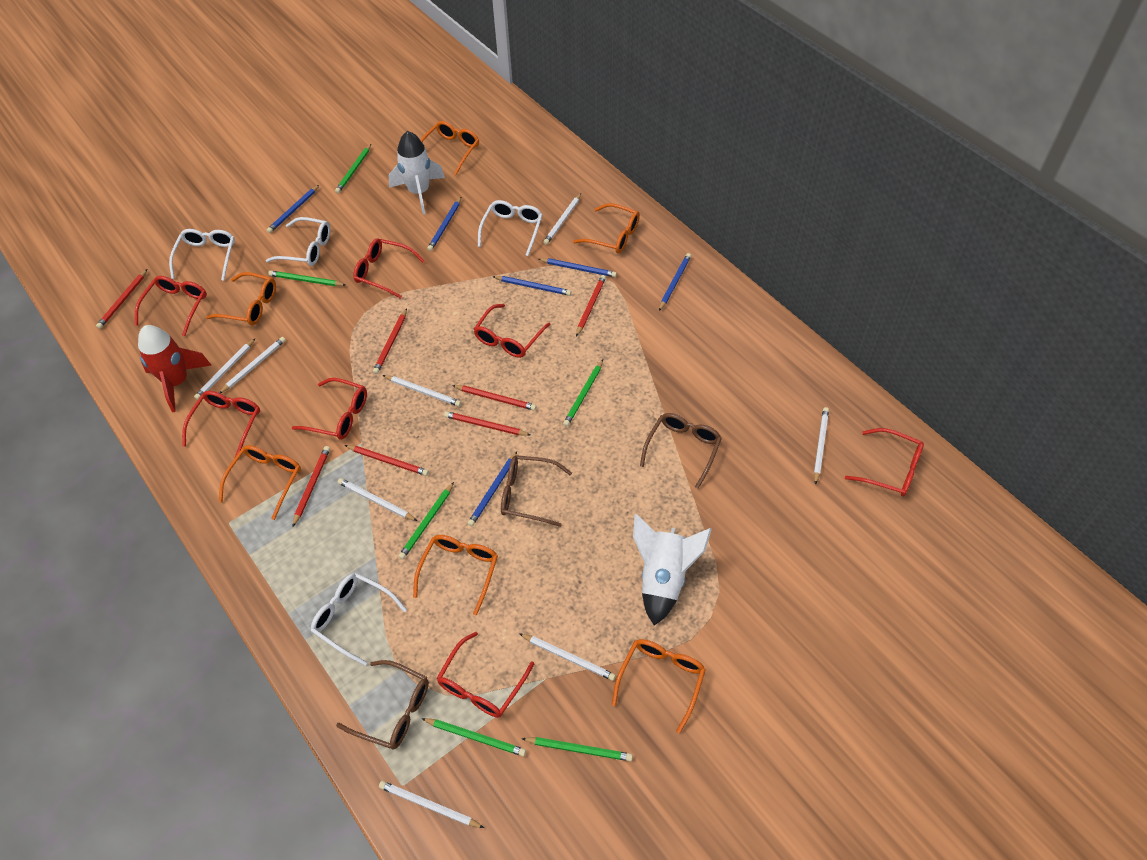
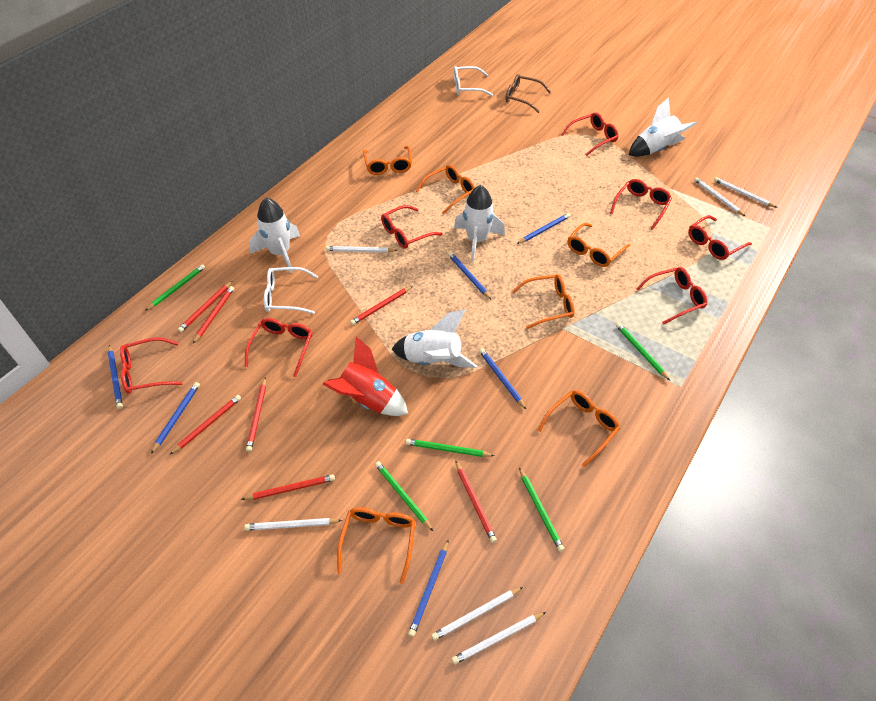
brown glasses: 3 -> 1
green pencil: 6 -> 5
white glasses: 4 -> 2
white pencil: 8 -> 6
white rocket: 2 -> 4

